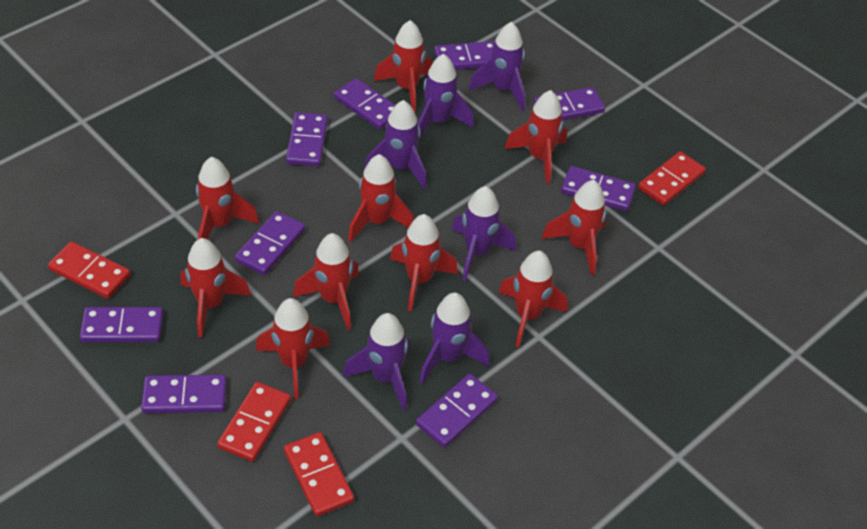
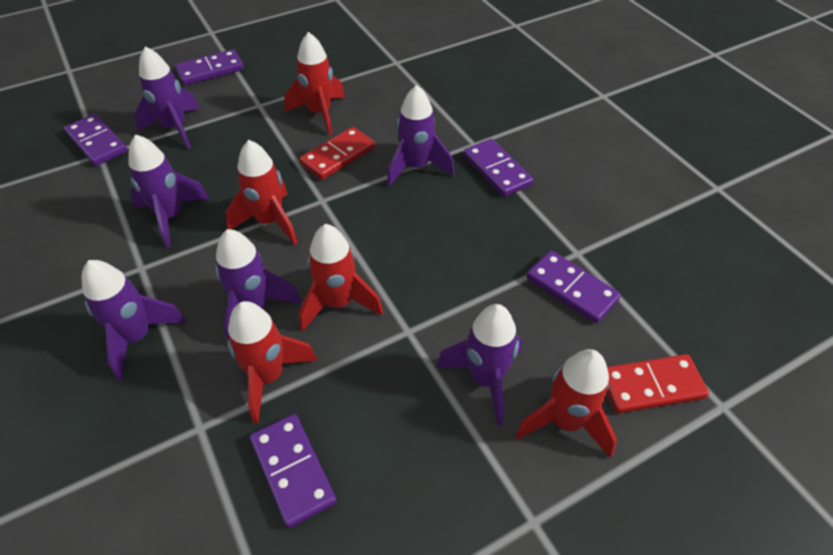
purple domino: 9 -> 5
red domino: 4 -> 2
red rocket: 10 -> 5

